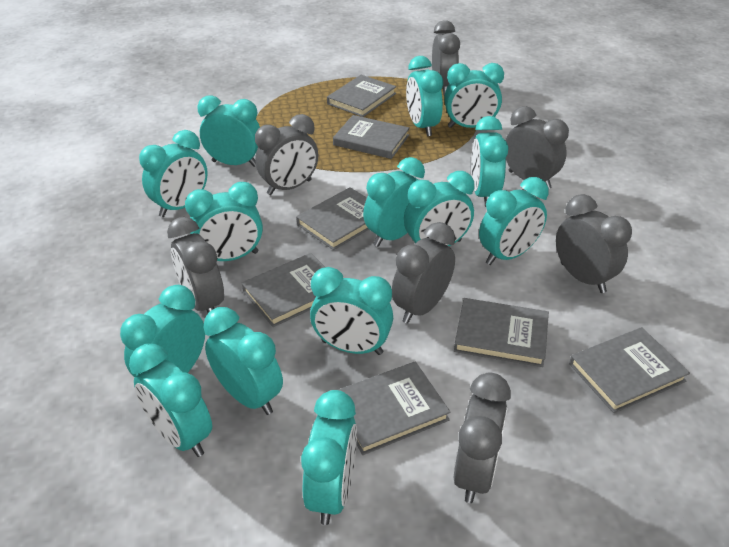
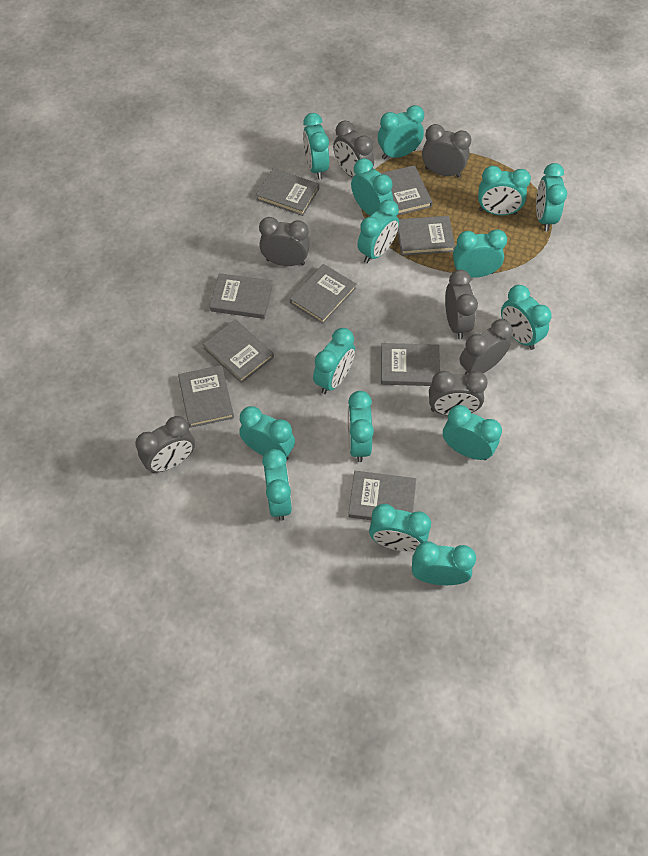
grey book: 7 -> 9
turquoise clock: 14 -> 15

